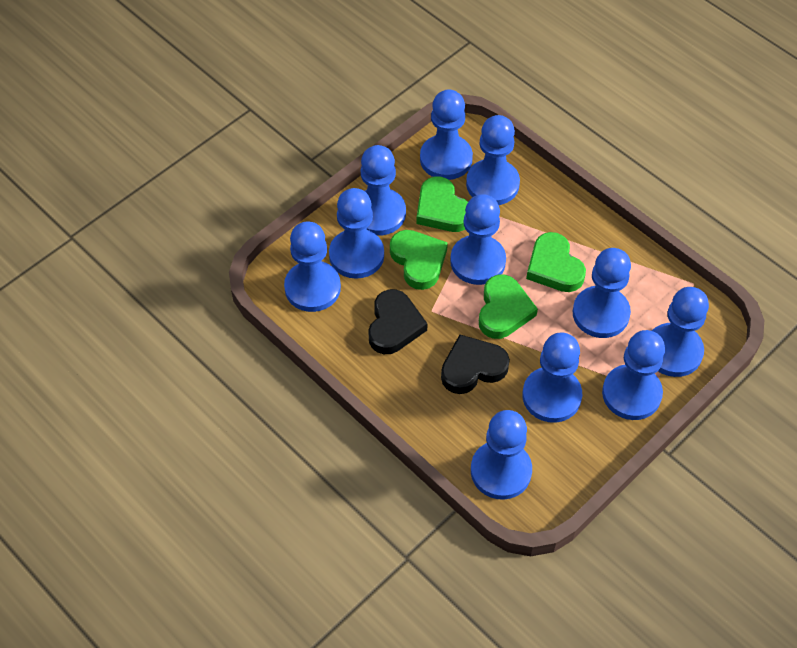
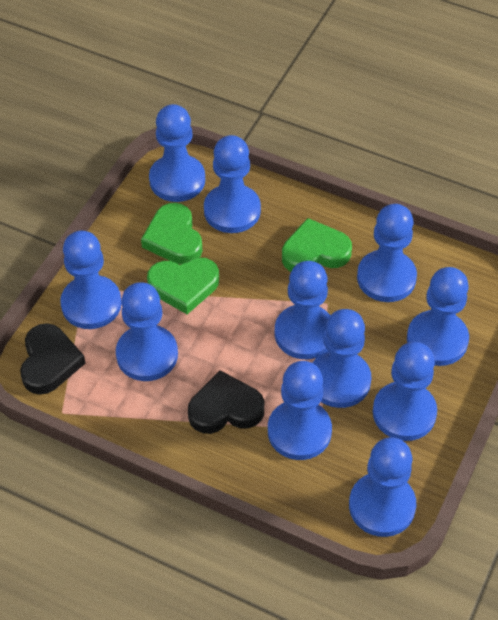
green heart: 4 -> 3

